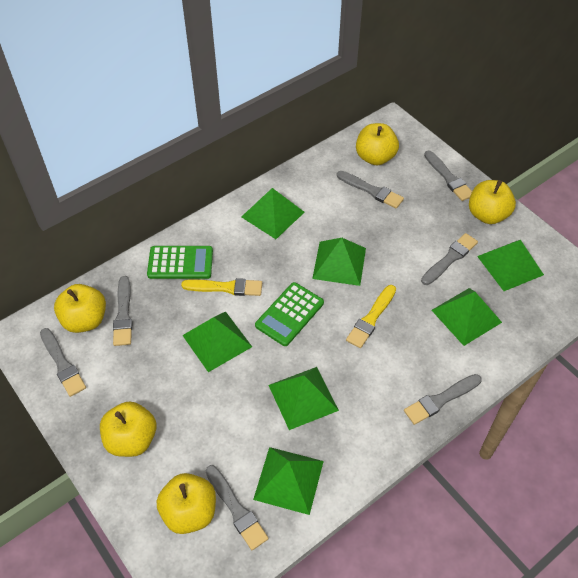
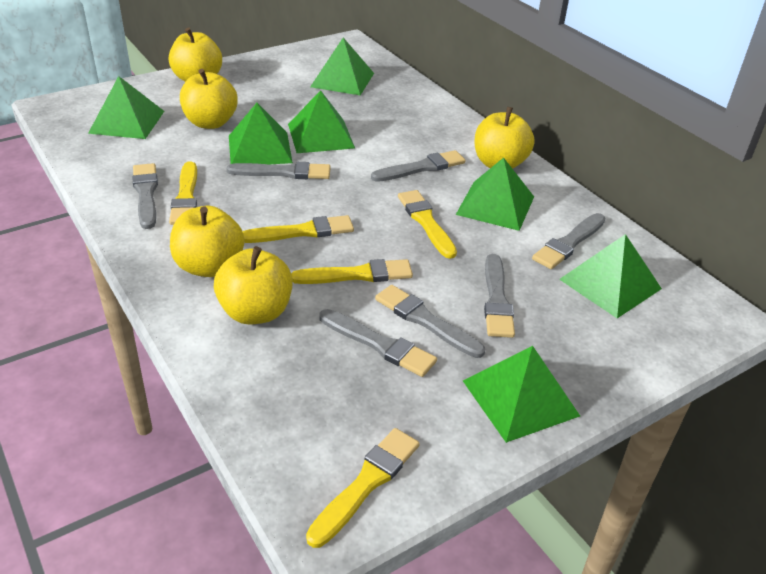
green calculator: 2 -> 0
yellow brush: 2 -> 5

